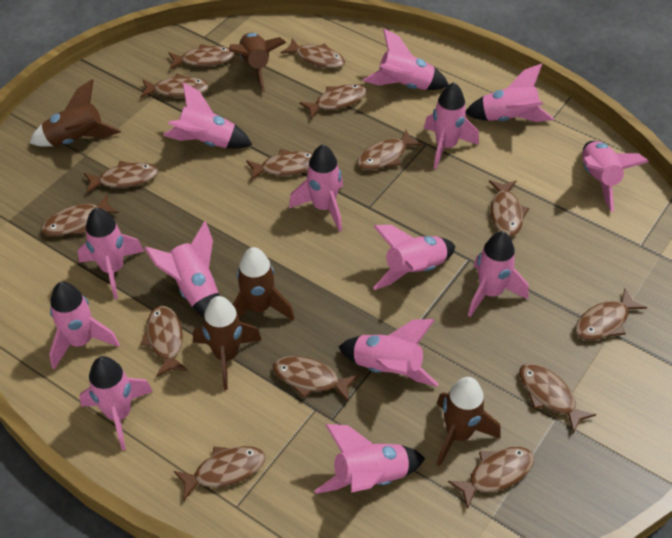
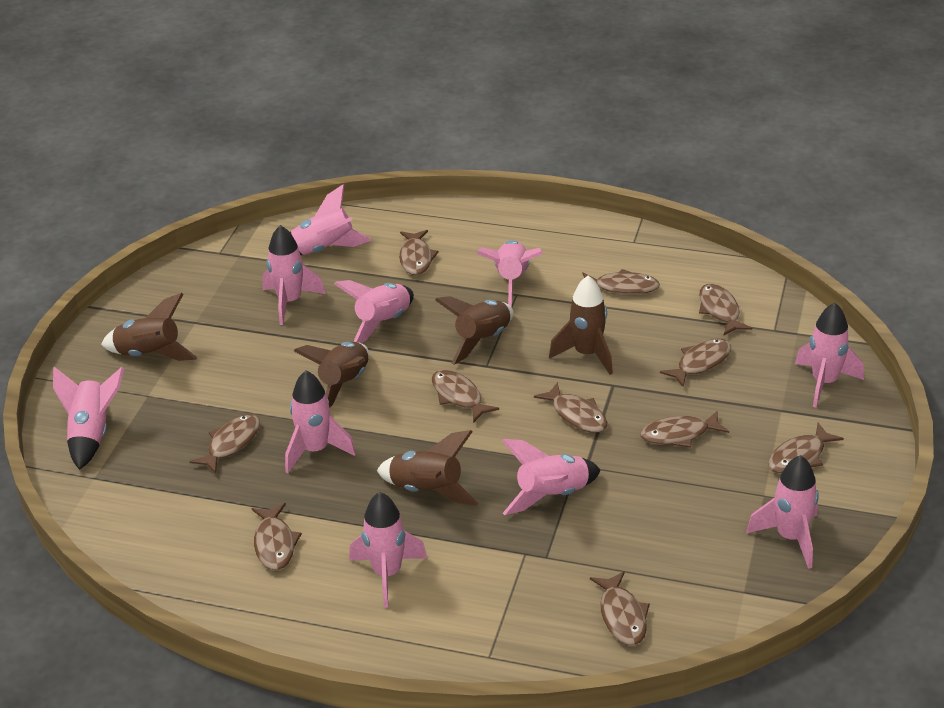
brown fish: 15 -> 11
pink rocket: 14 -> 10

